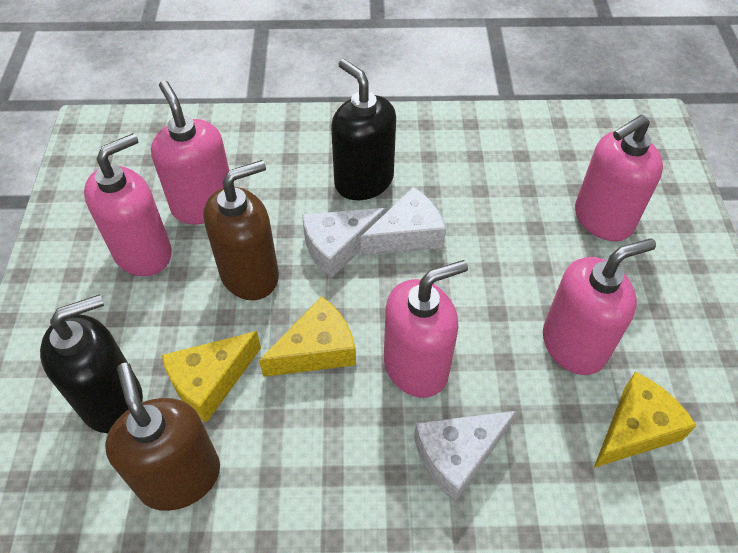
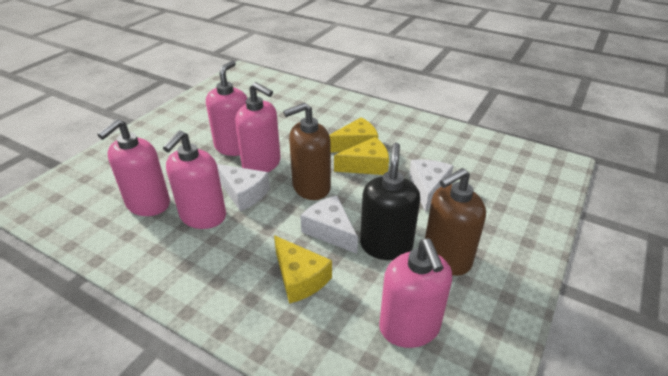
black soap dispenser: 2 -> 1

